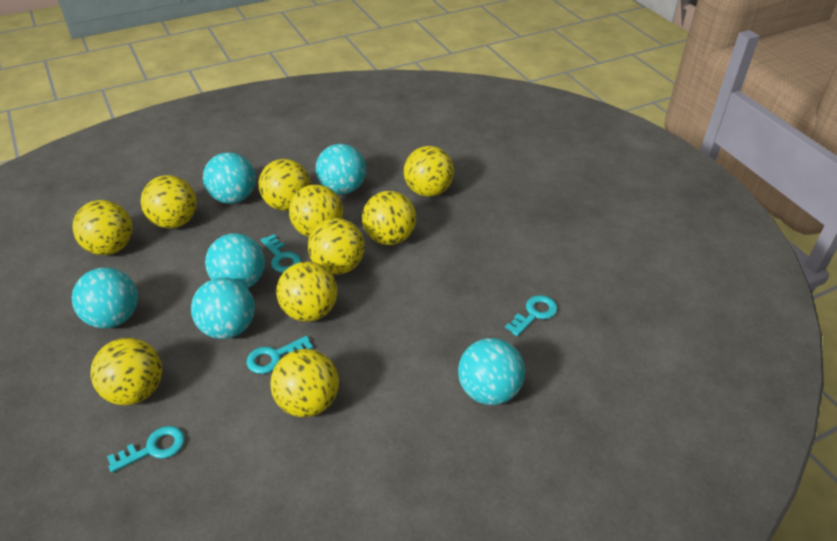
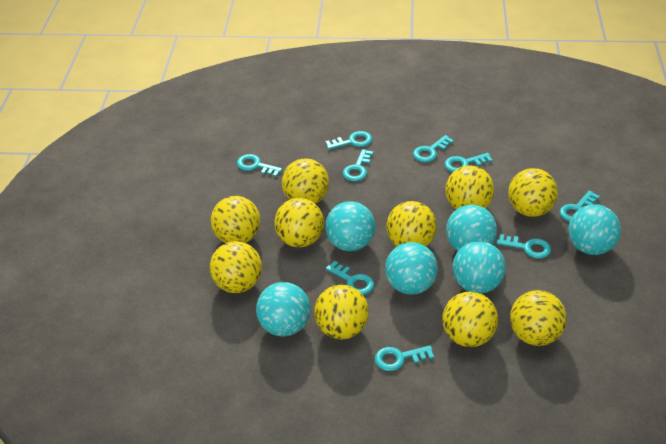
turquoise key: 4 -> 9

